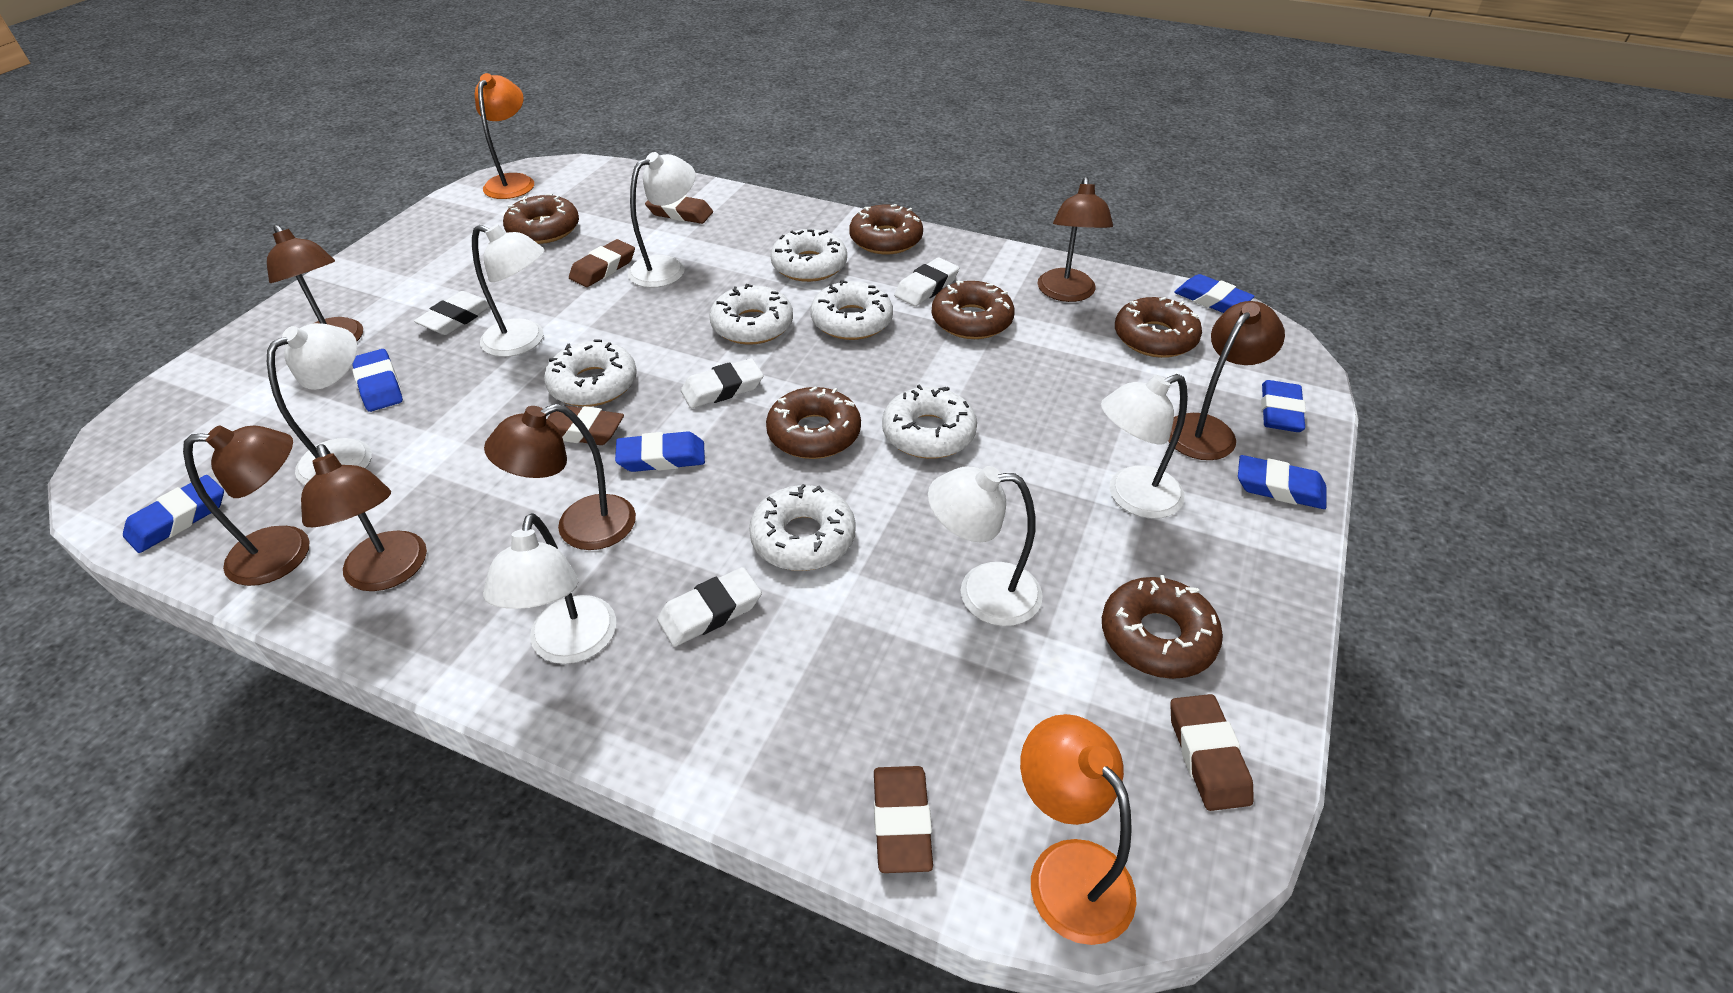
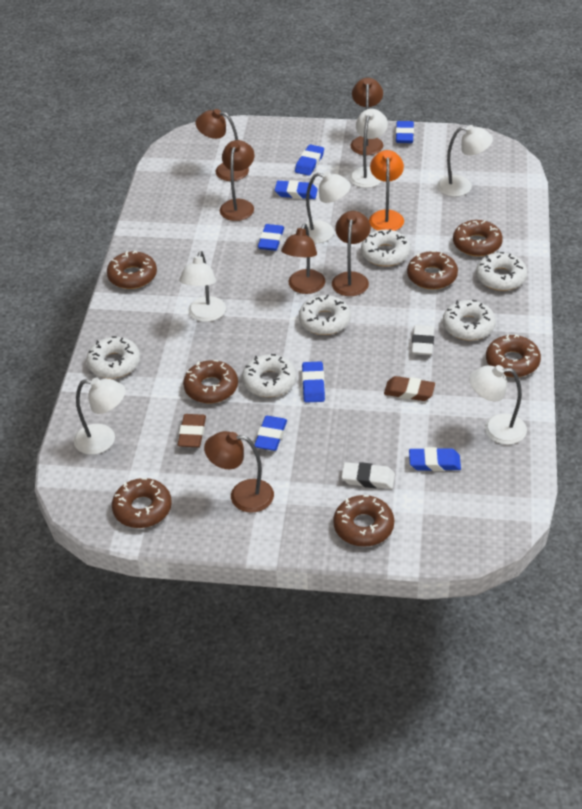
blue eraser: 6 -> 7
brown donut: 6 -> 7
brown eraser: 5 -> 2
orange lamp: 2 -> 1
white eraser: 4 -> 2

